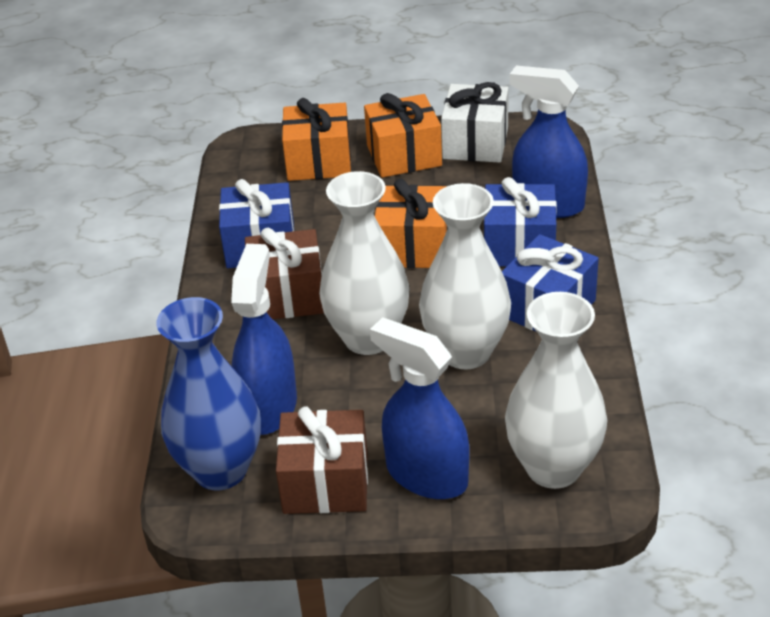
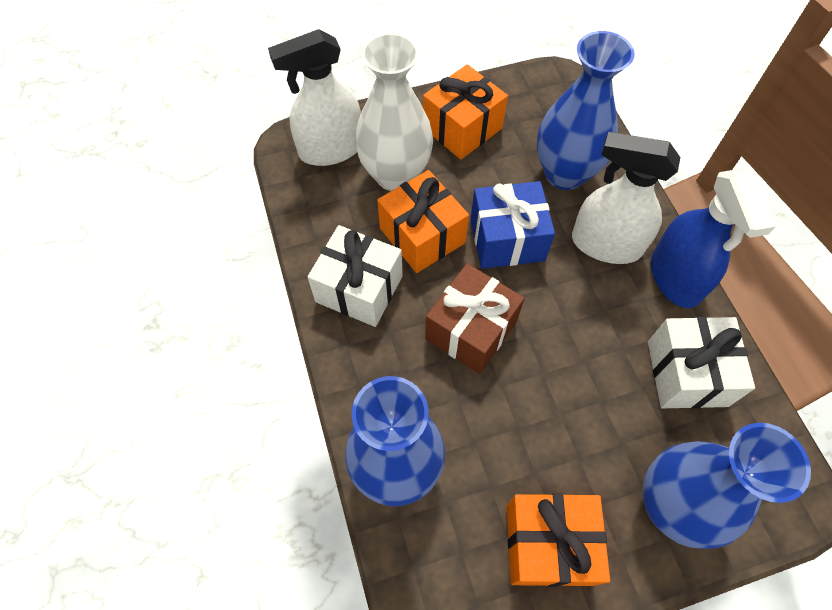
blue gift: 3 -> 1
blue spray bottle: 3 -> 1
blue vase: 1 -> 3
brown gift: 2 -> 1
white gift: 1 -> 2
white spray bottle: 0 -> 2
white vase: 3 -> 1

